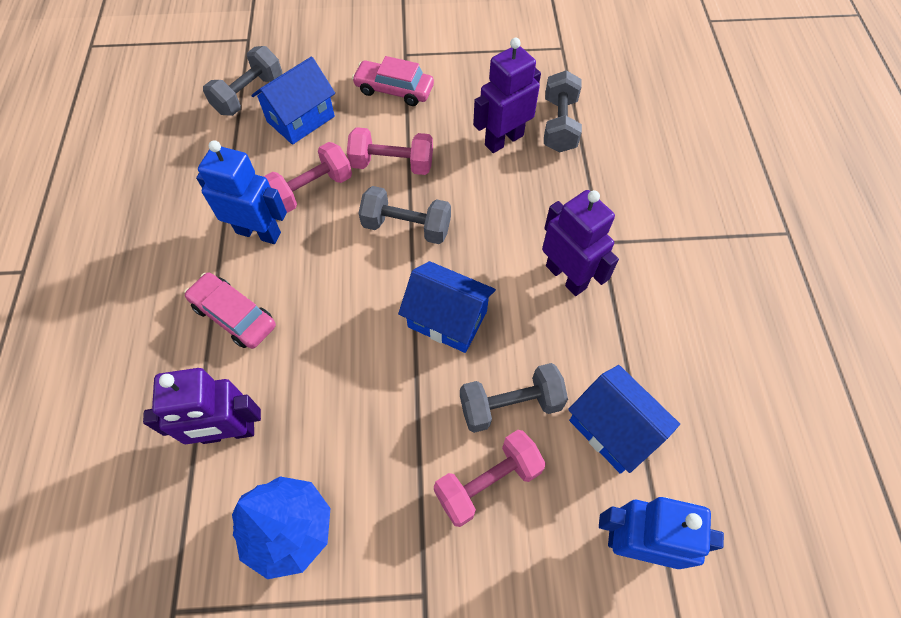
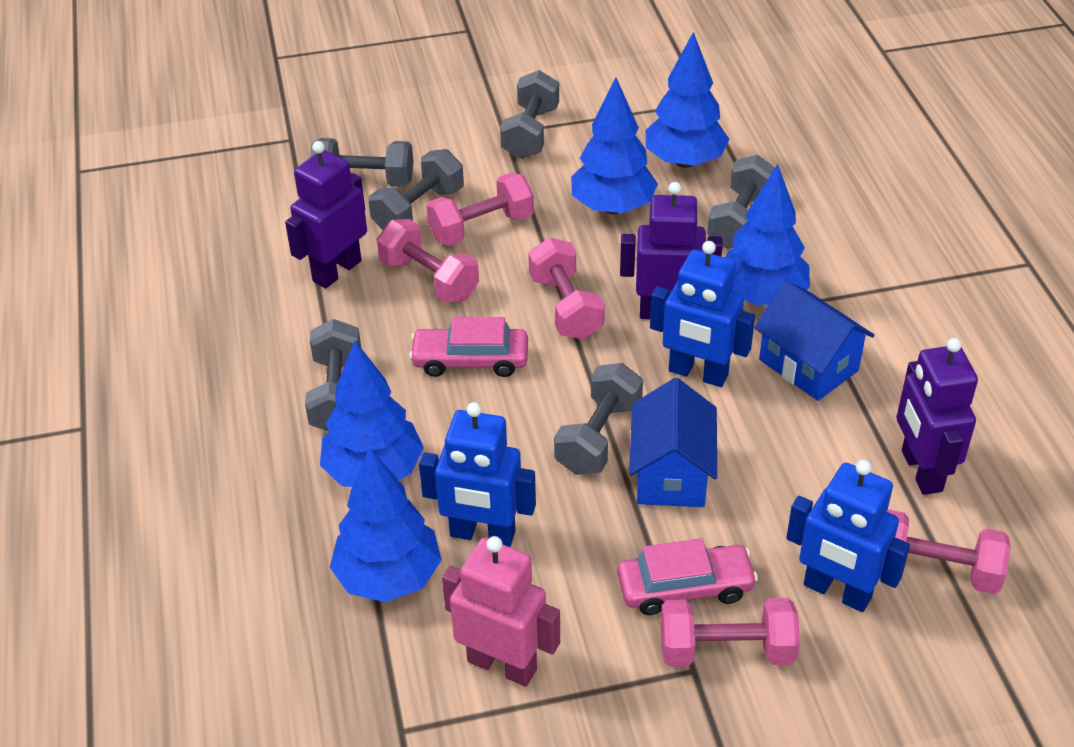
blue house: 3 -> 2
blue robot: 2 -> 3
blue tree: 1 -> 5
grey dumbbell: 4 -> 6
pink dumbbell: 3 -> 5
pink robot: 0 -> 1

